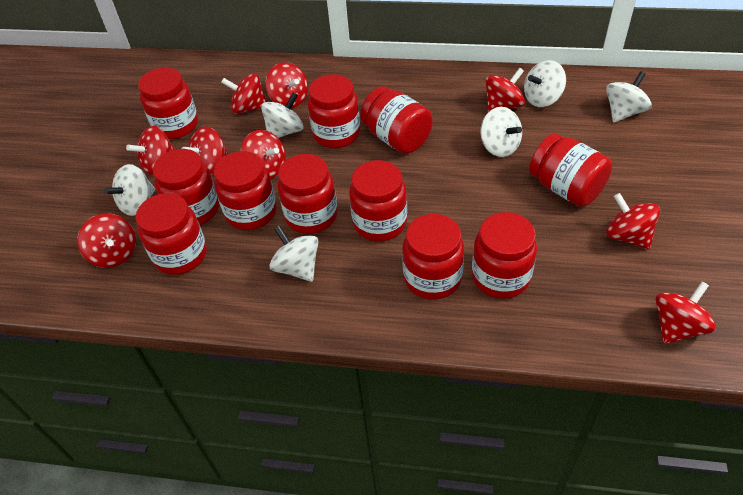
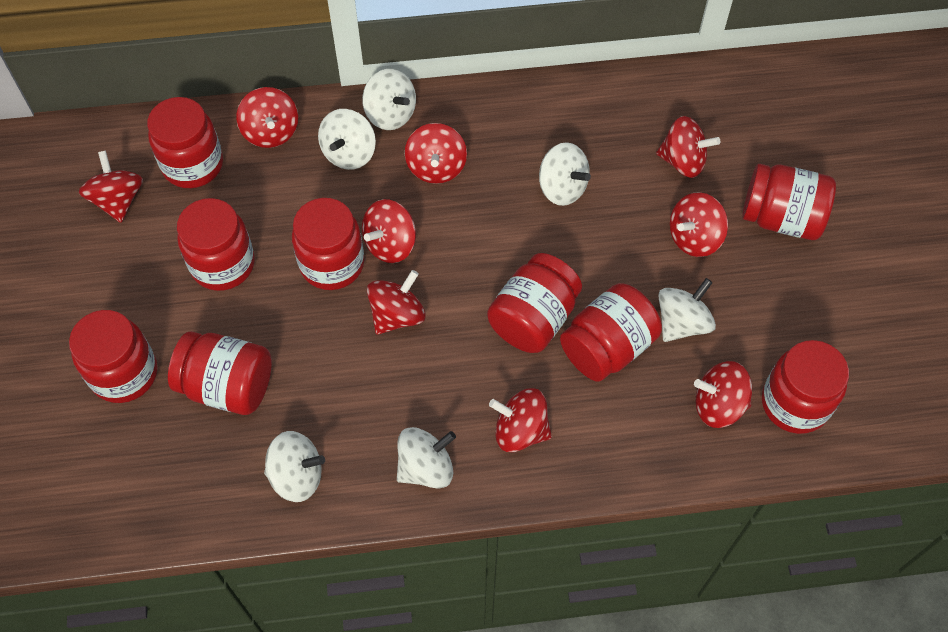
red jar: 11 -> 9

